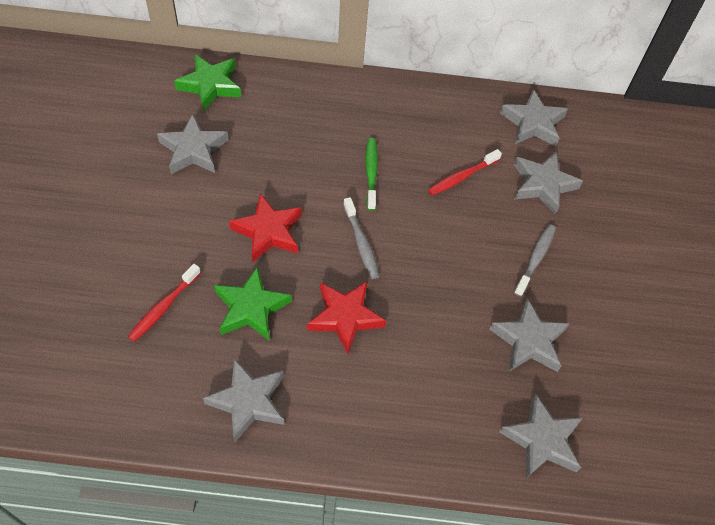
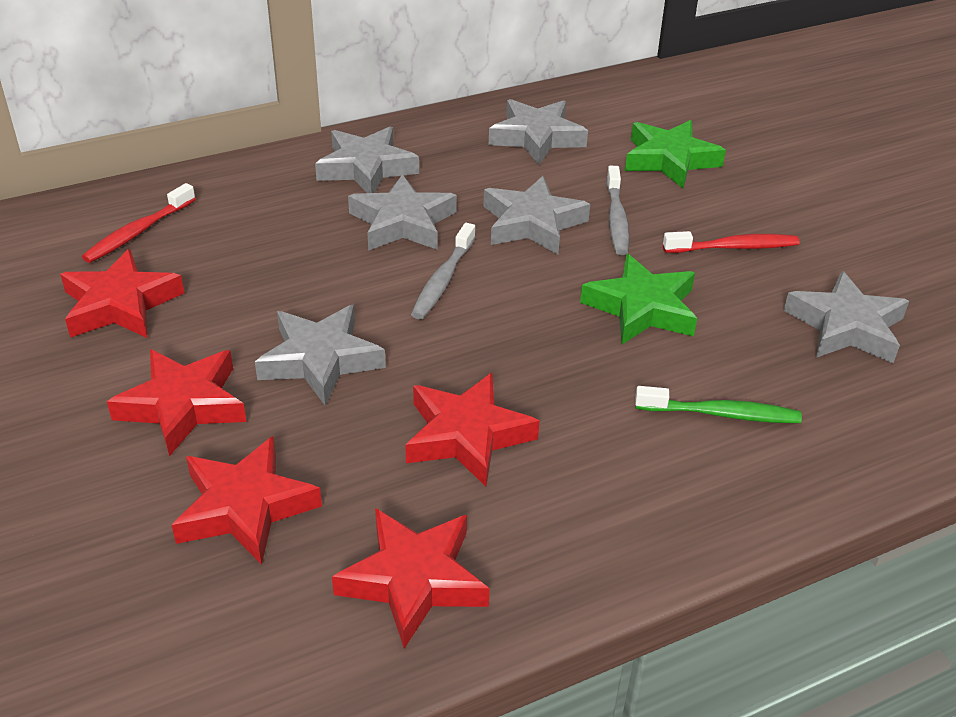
red star: 2 -> 5

